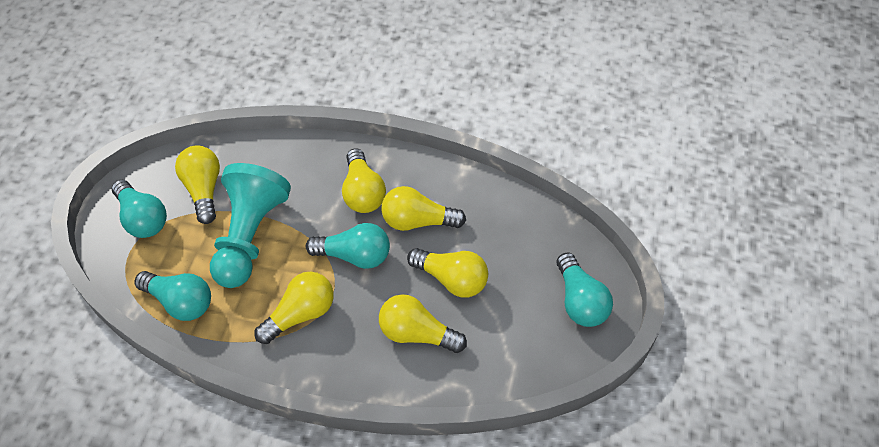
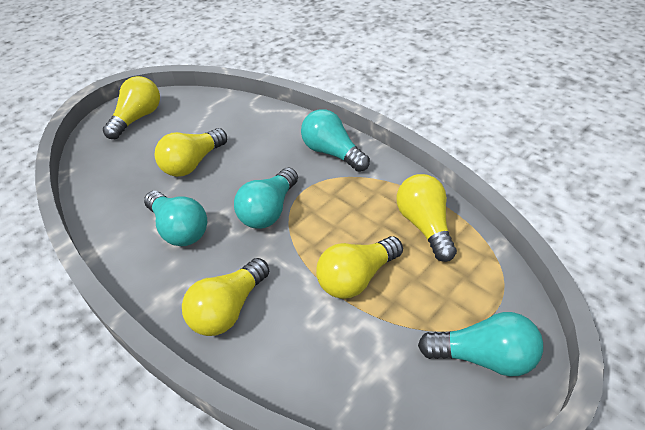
turquoise pawn: 1 -> 0
yellow light bulb: 6 -> 5

